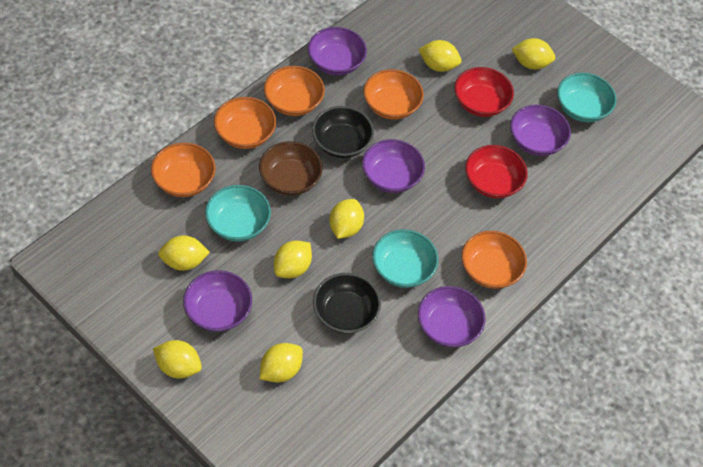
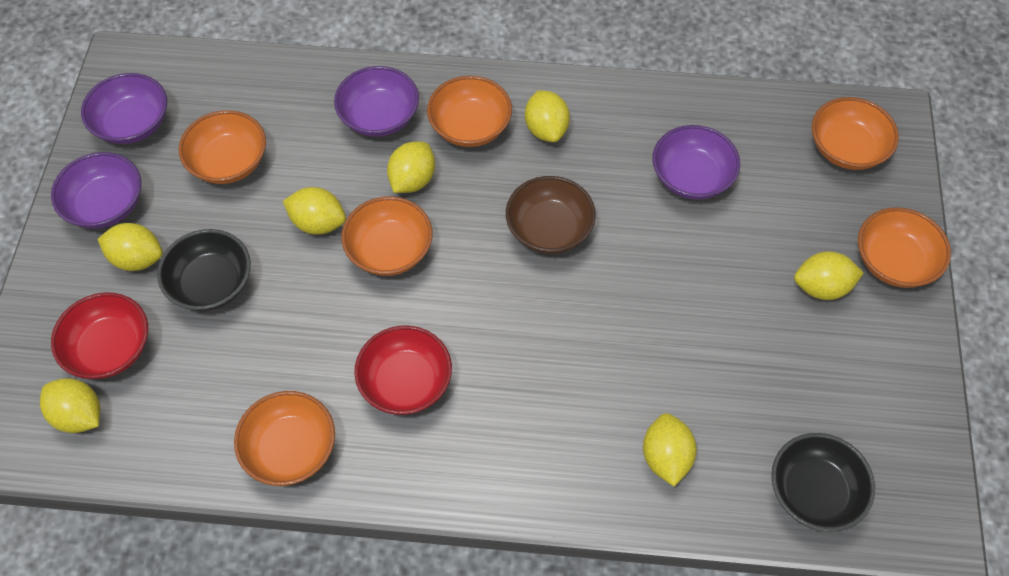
orange bowl: 5 -> 6
purple bowl: 5 -> 4
turquoise bowl: 3 -> 0

